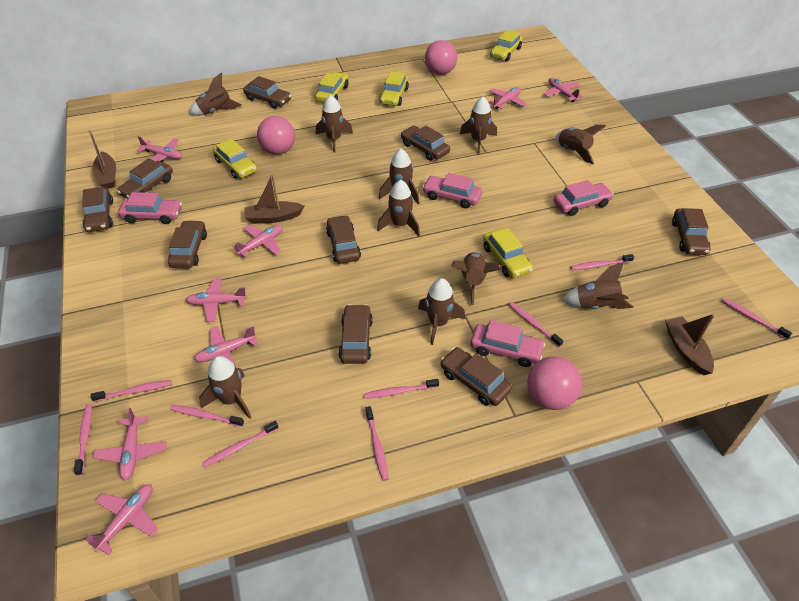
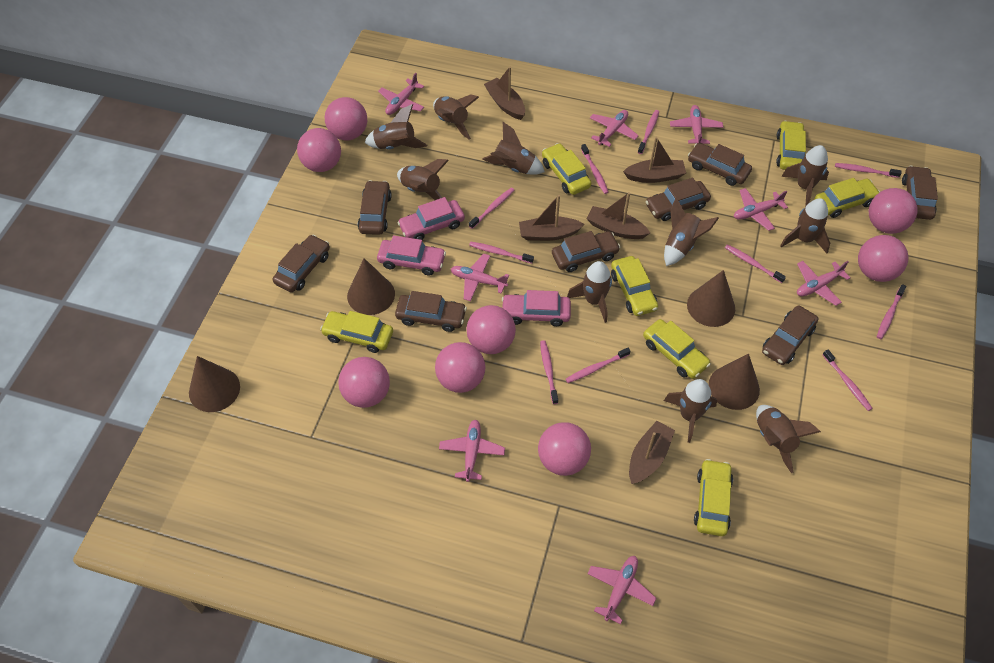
brown boat: 3 -> 5
brown car: 9 -> 8
brown cone: 0 -> 4
pink ball: 3 -> 8
pink car: 4 -> 3
pink toothbrush: 9 -> 10
yellow car: 5 -> 7

